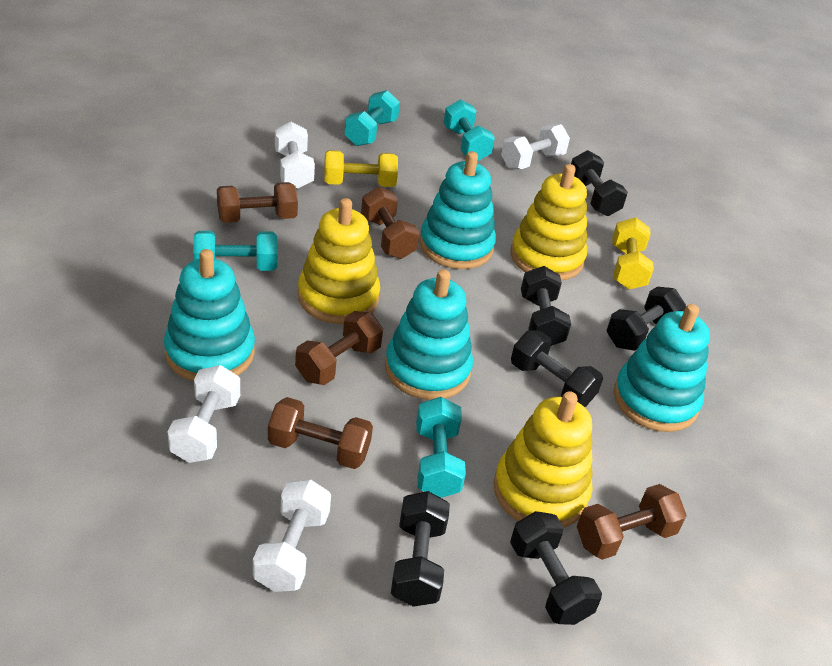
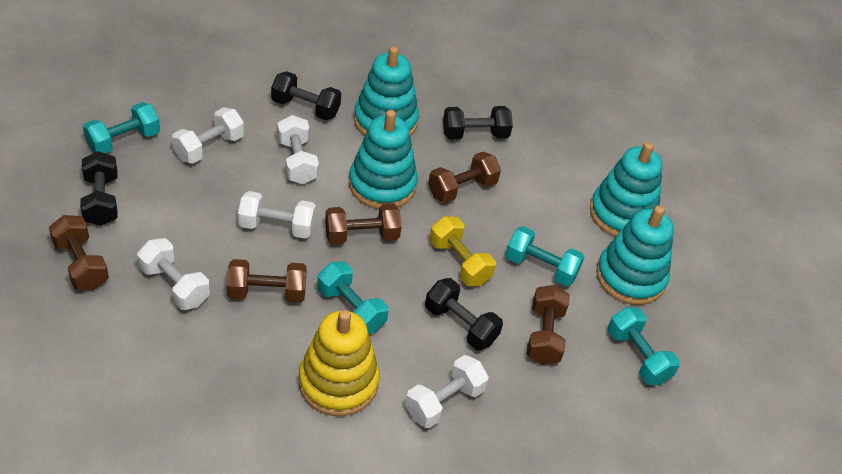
black dumbbell: 6 -> 4
white dumbbell: 4 -> 5
yellow dumbbell: 2 -> 1
yellow stacking toy: 3 -> 1

